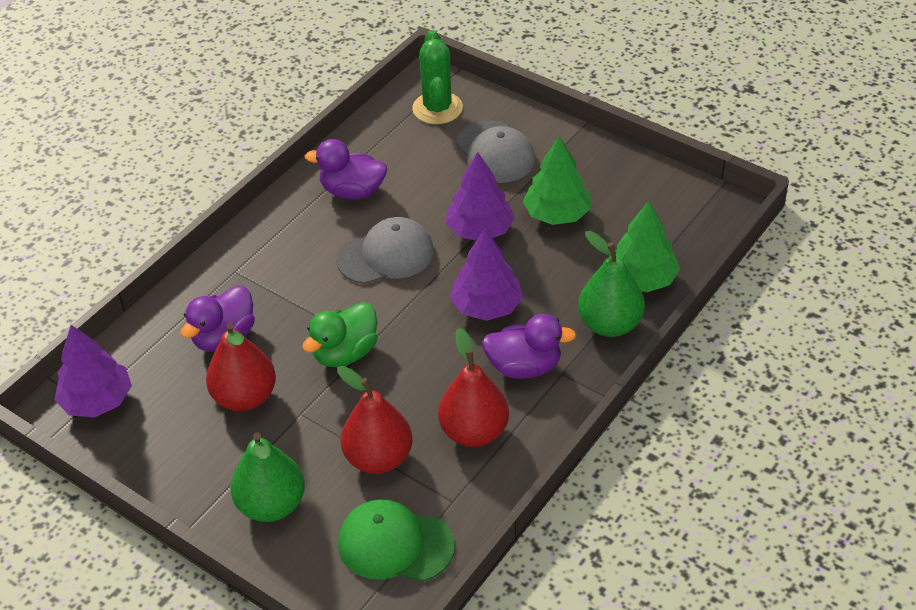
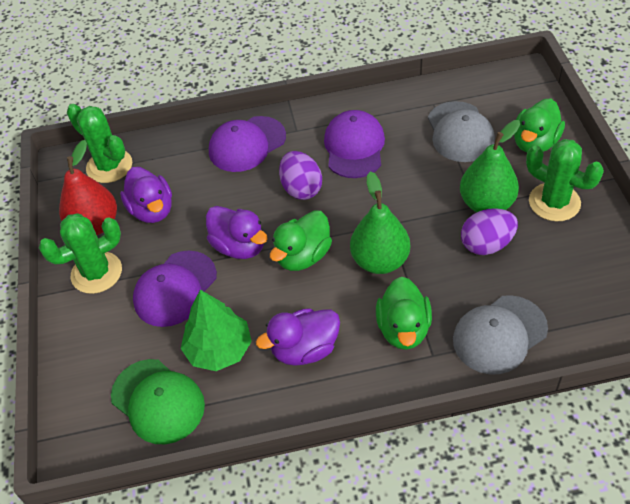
green cactus: 1 -> 3
green duck: 1 -> 3
green tree: 2 -> 1
purple cap: 0 -> 3
purple egg: 0 -> 2
purple tree: 3 -> 0
red pear: 3 -> 1

